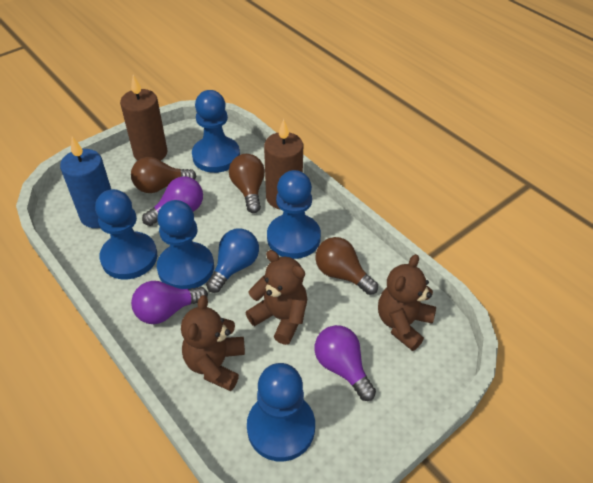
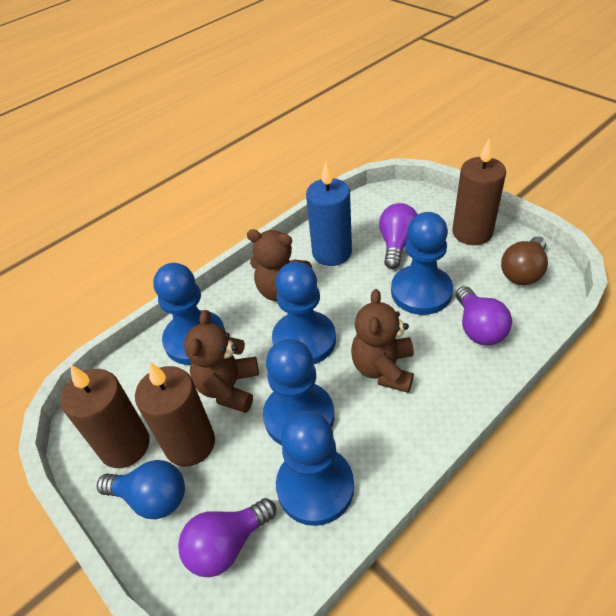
brown candle: 2 -> 3
brown light bulb: 3 -> 1

